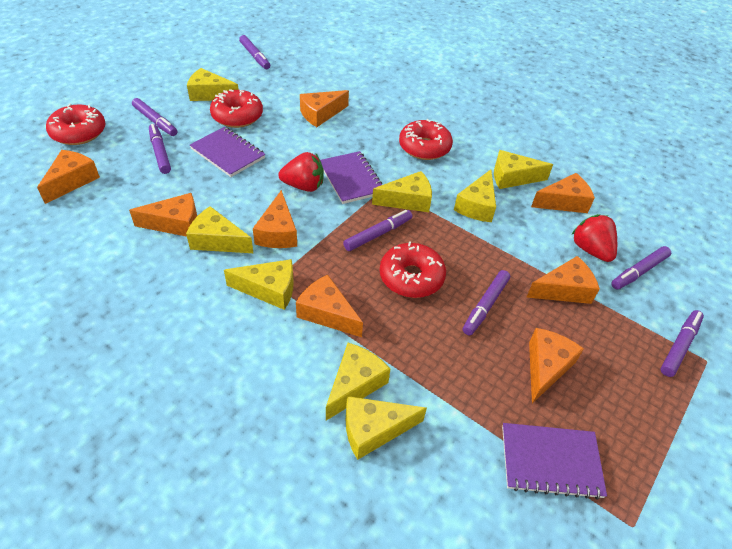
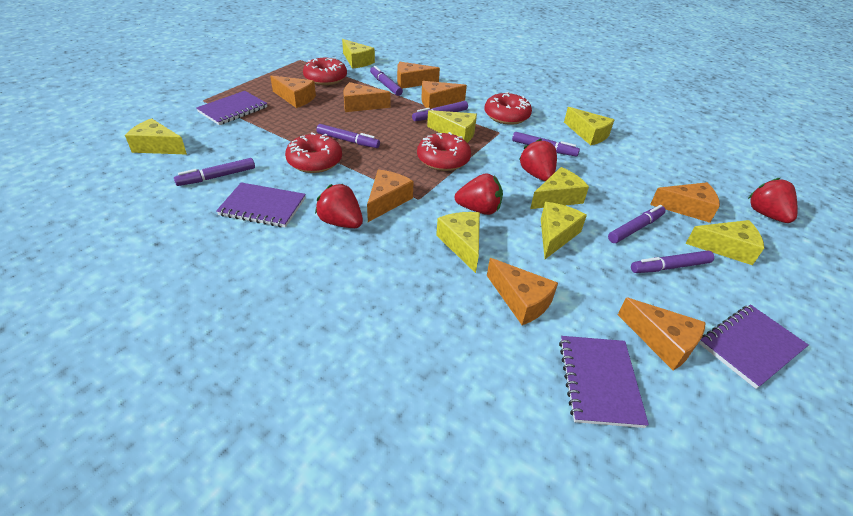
purple notebook: 3 -> 4
red strawberry: 2 -> 4

